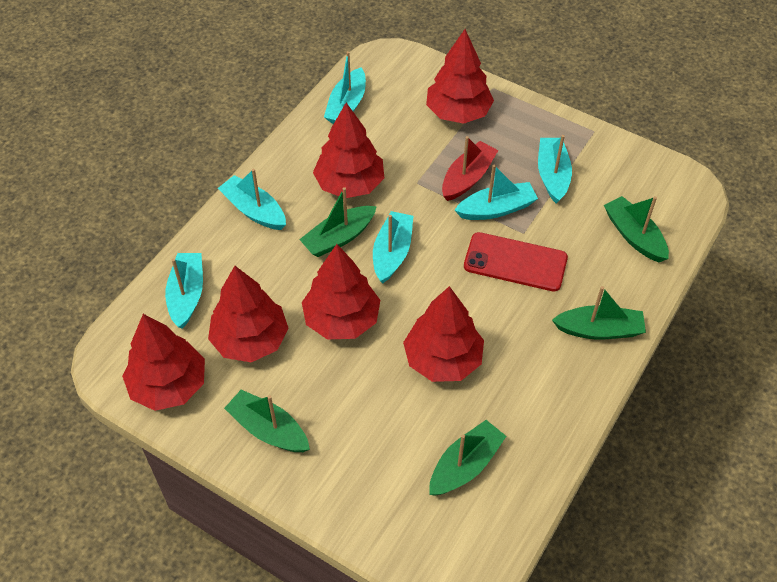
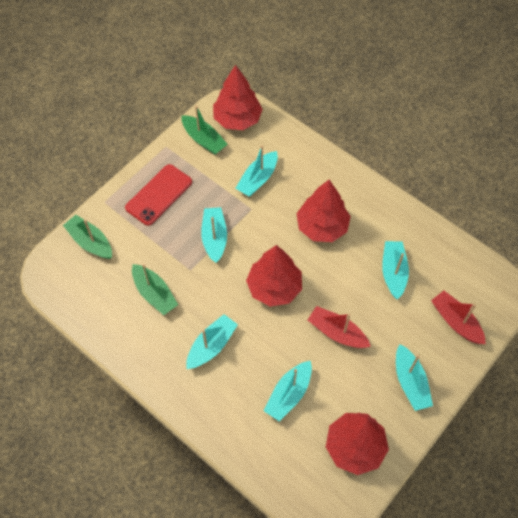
green boat: 5 -> 3
red boat: 1 -> 2
red tree: 6 -> 4

